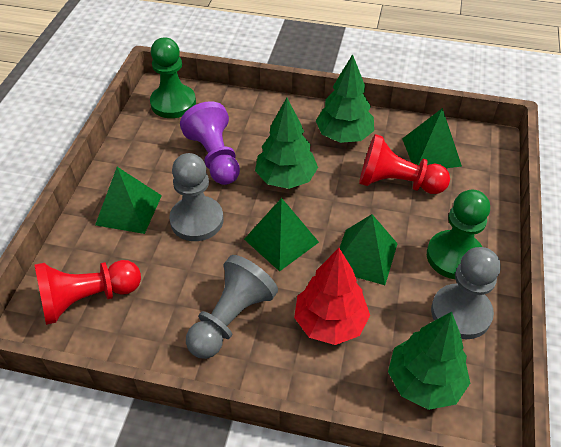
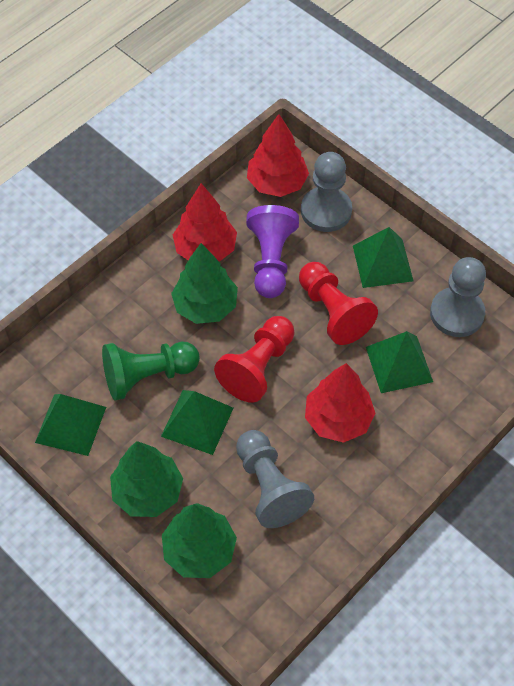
green pawn: 2 -> 1
red tree: 1 -> 3

